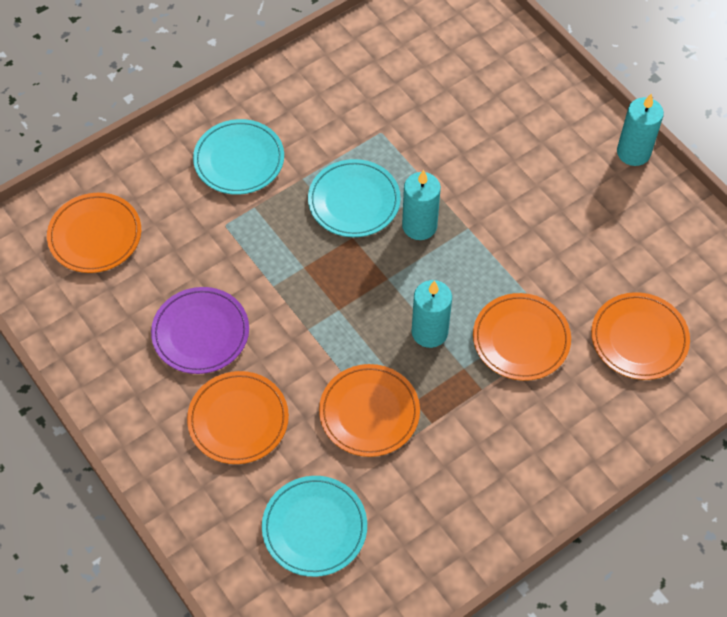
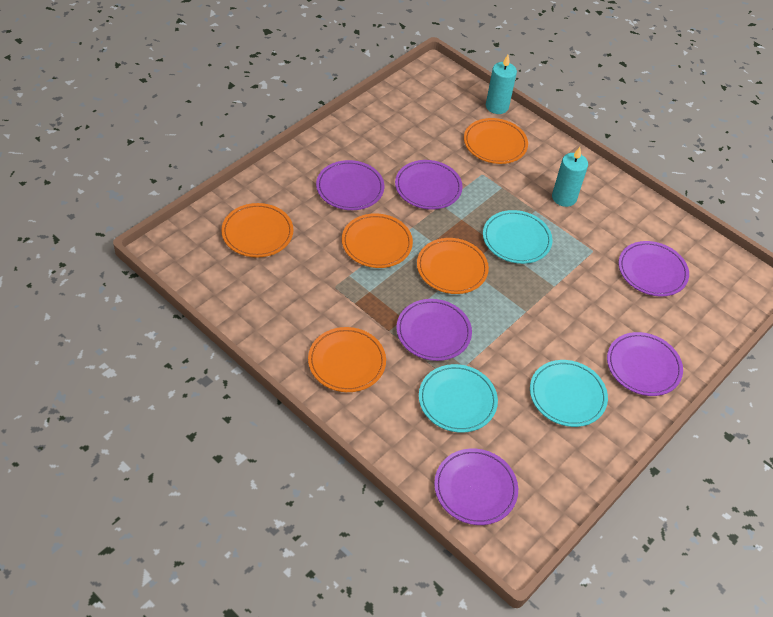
purple plate: 1 -> 6
turquoise candle: 3 -> 2

